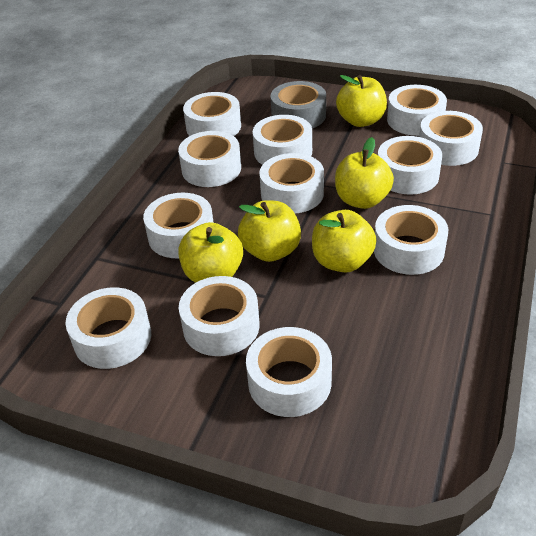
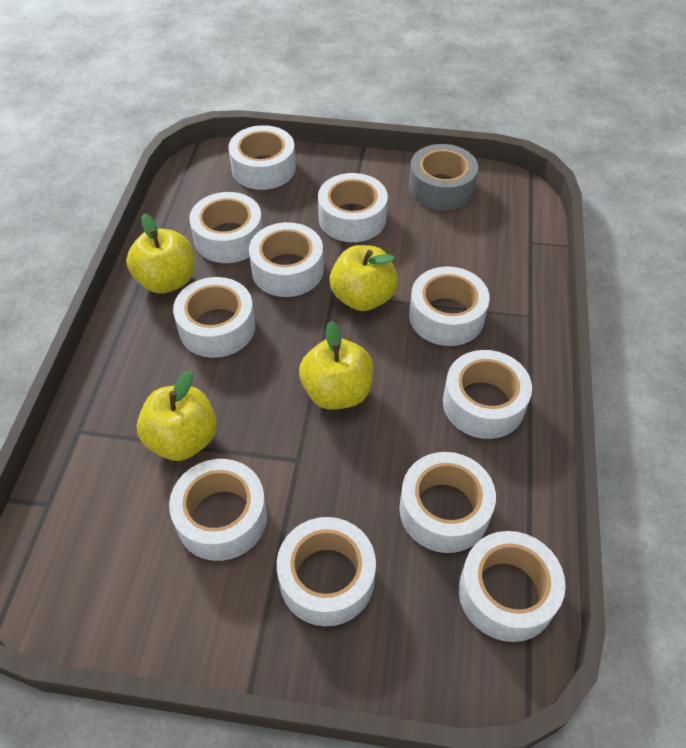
white tape: 12 -> 11
yellow apple: 5 -> 4

